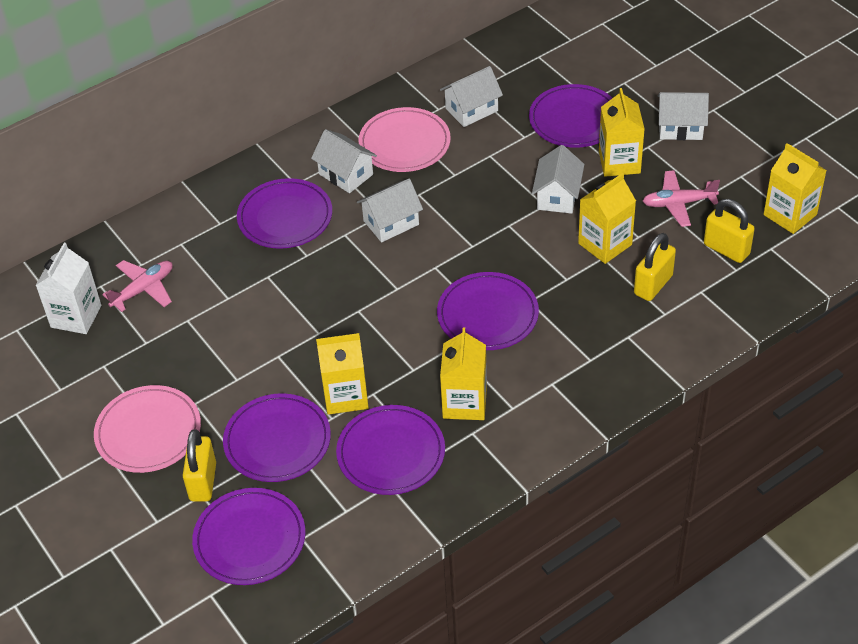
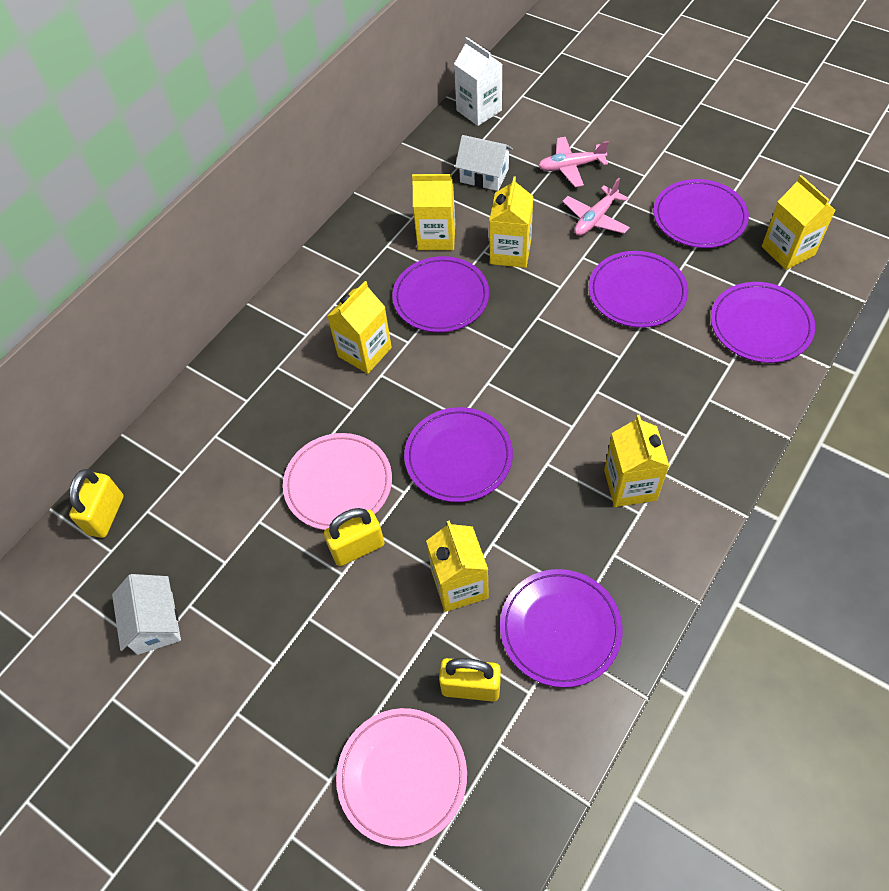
white house: 5 -> 2
yellow carton: 5 -> 6

